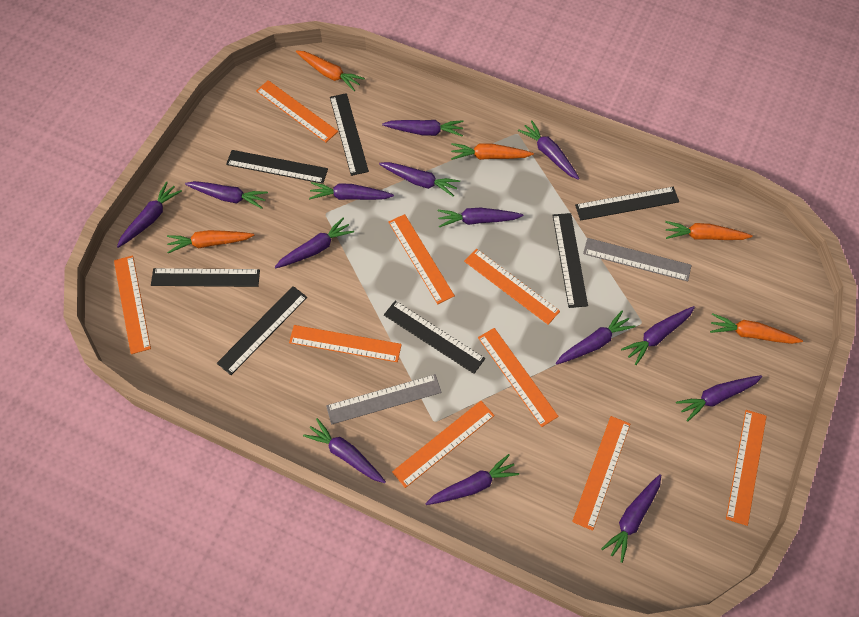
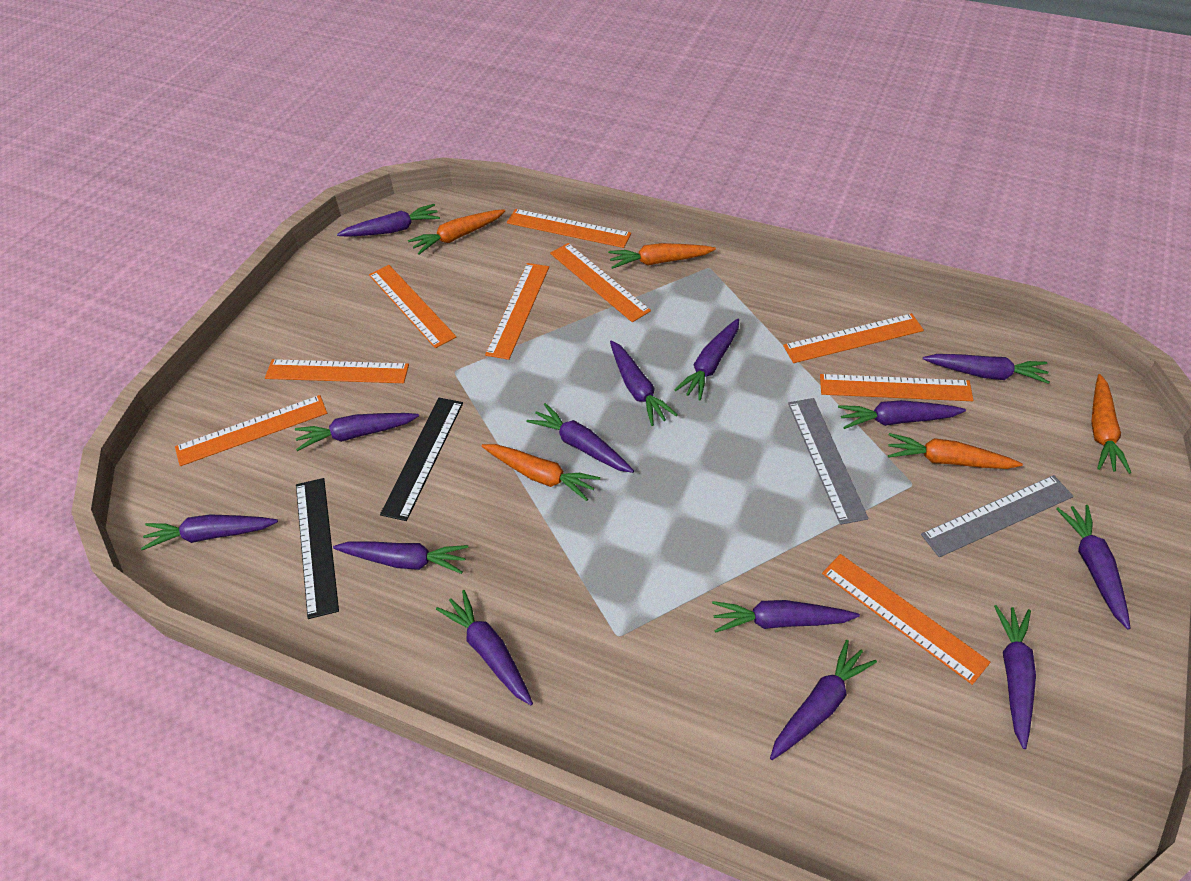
black ruler: 7 -> 2

